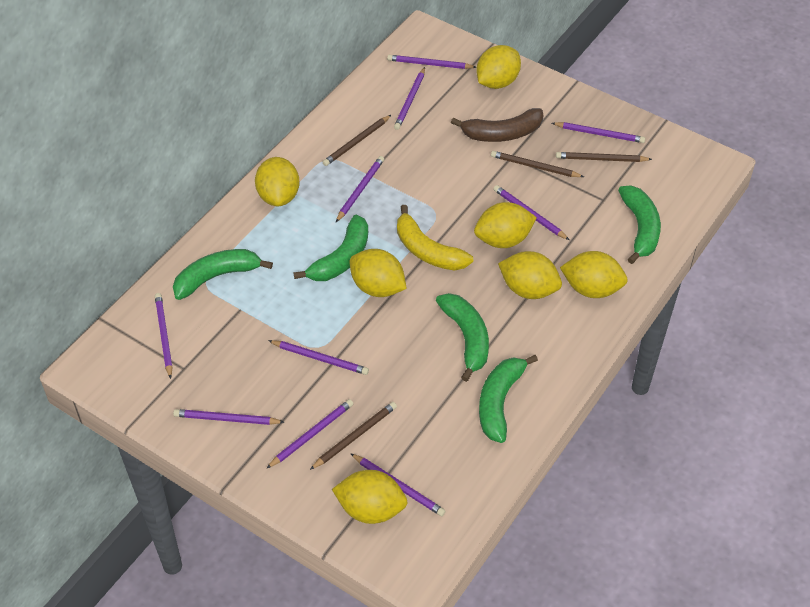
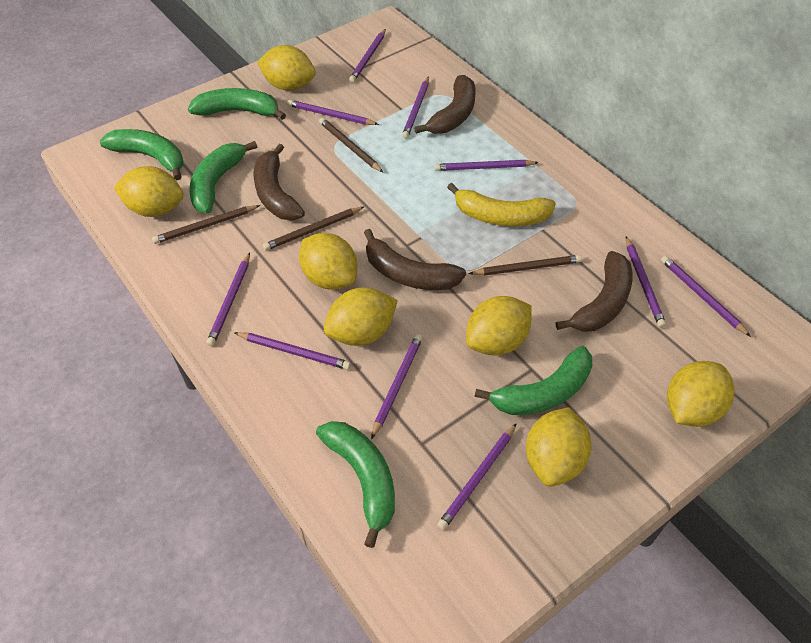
brown banana: 1 -> 4

